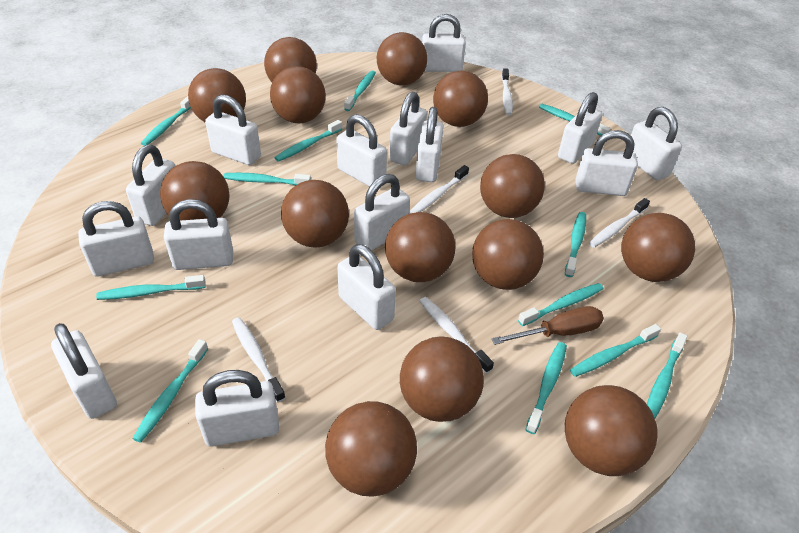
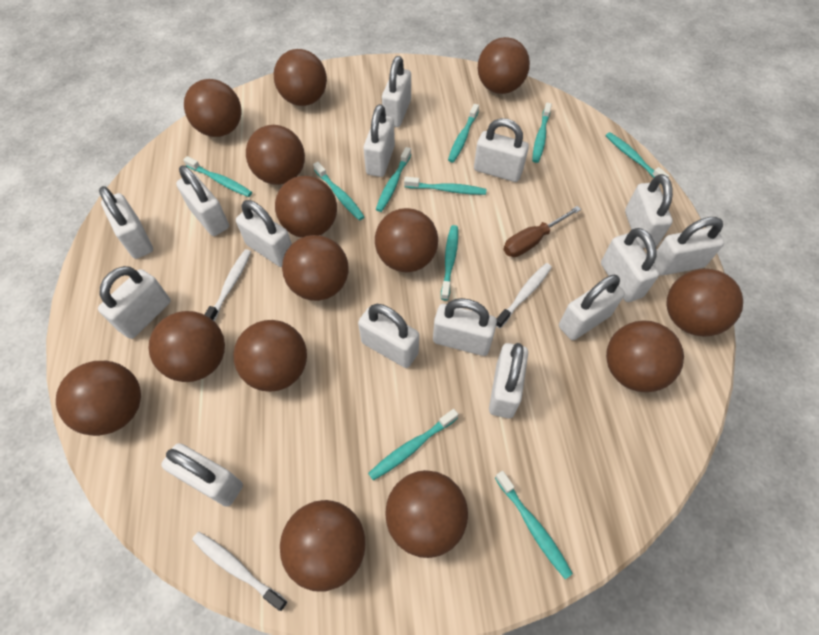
turquoise toothbrush: 12 -> 10
white toothbrush: 5 -> 3

